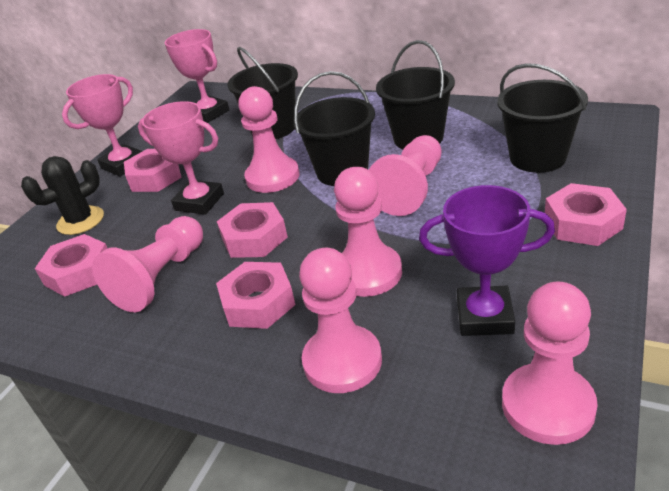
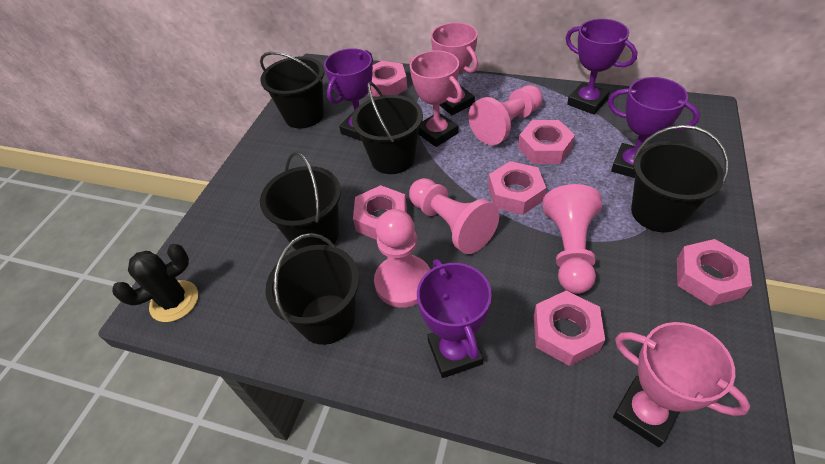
black bucket: 4 -> 5
pink nut: 5 -> 6
pink pawn: 6 -> 4
purple trophy: 1 -> 4

